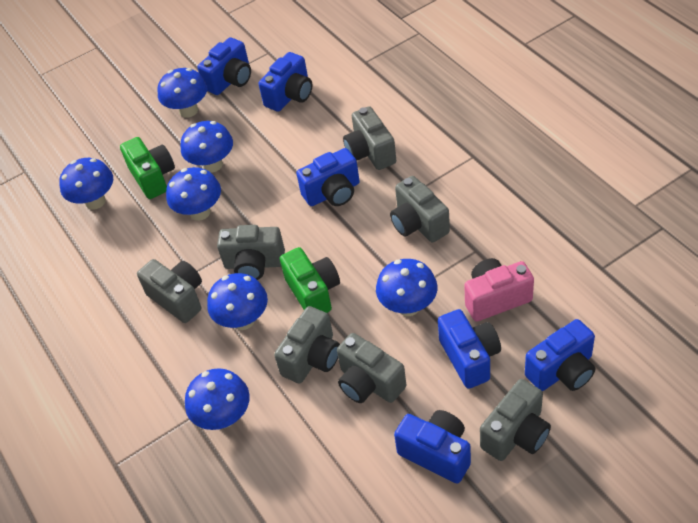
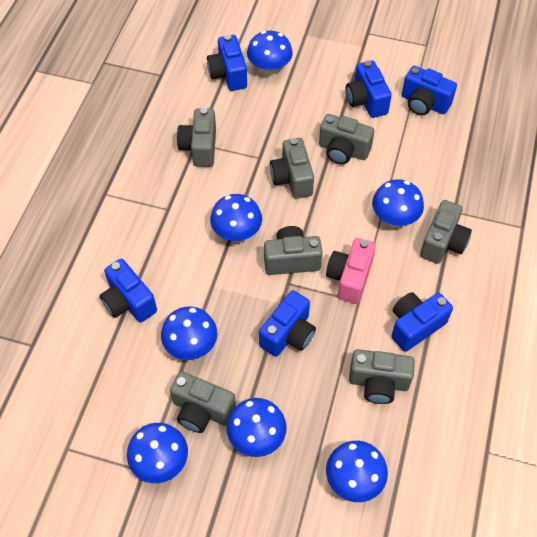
green camera: 2 -> 0

